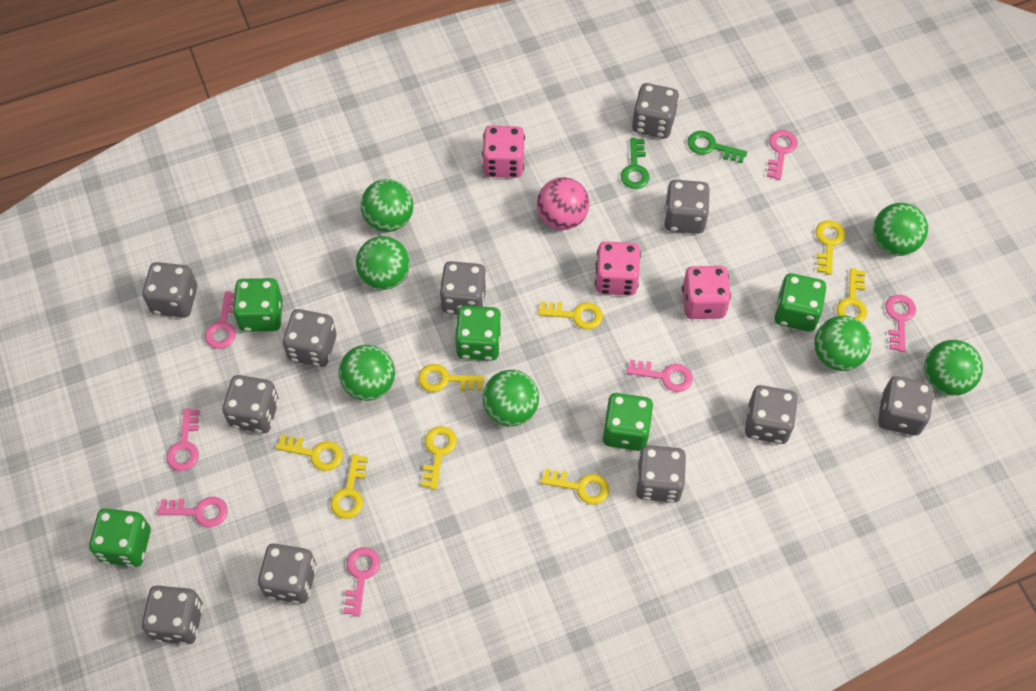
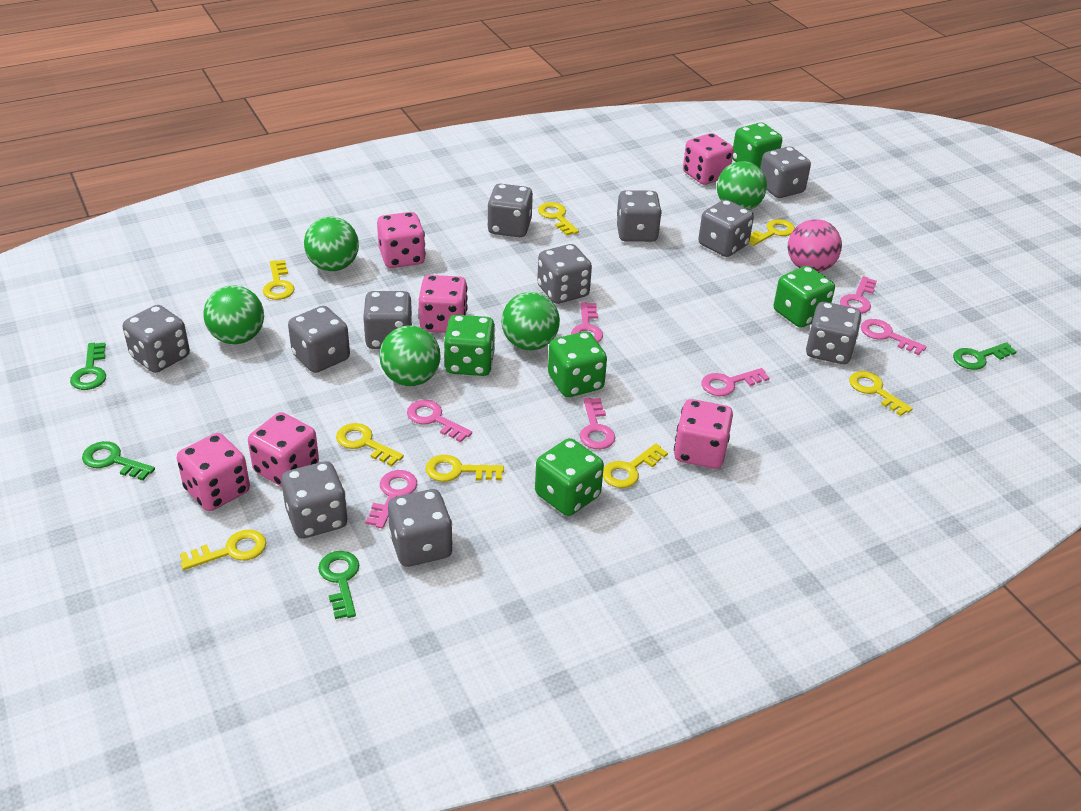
green ball: 7 -> 5
green key: 2 -> 4
pink dice: 3 -> 6

